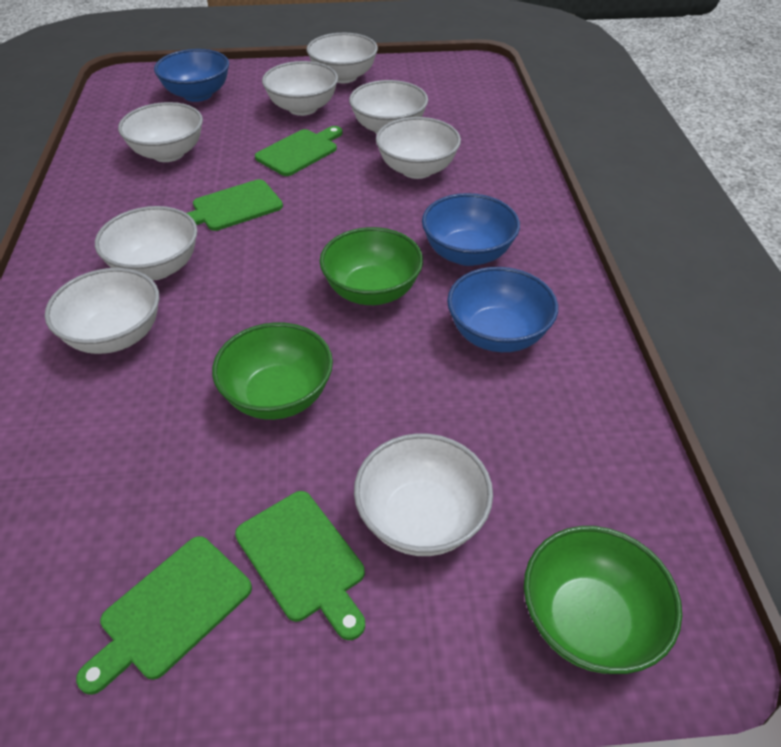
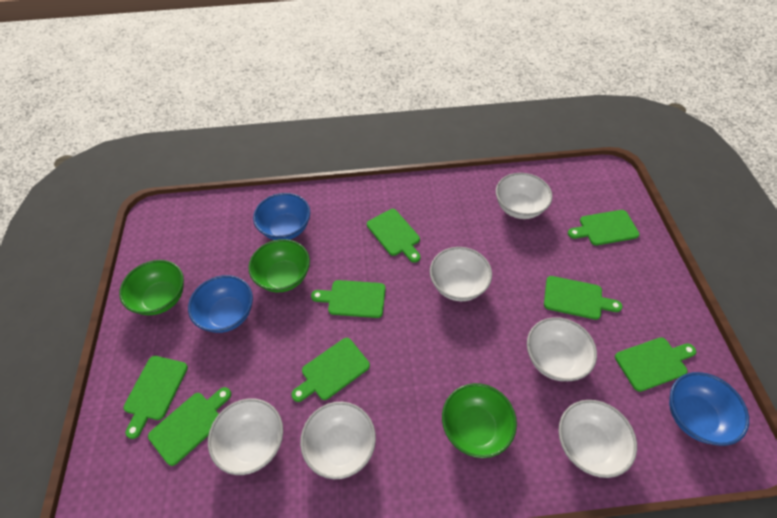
green cutting board: 4 -> 8
white bowl: 8 -> 6

